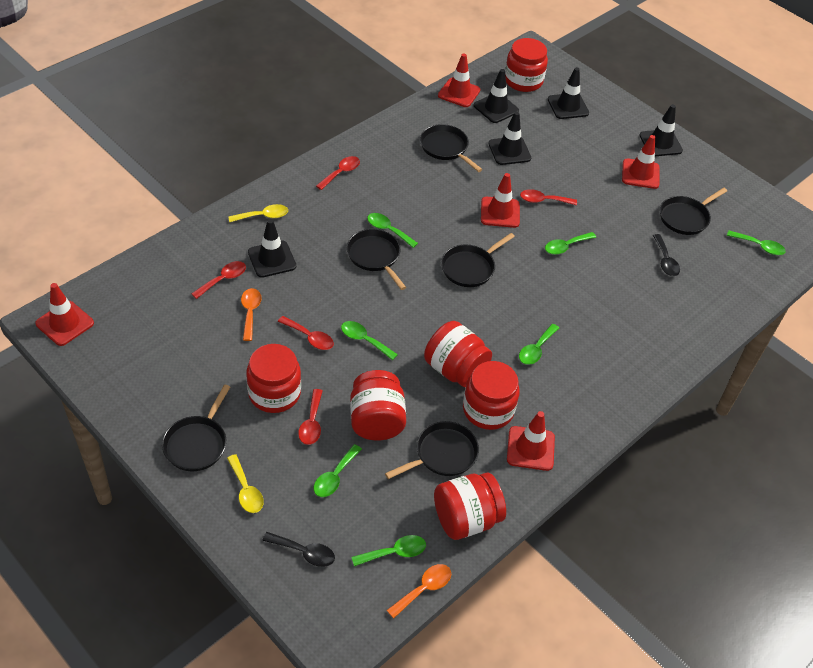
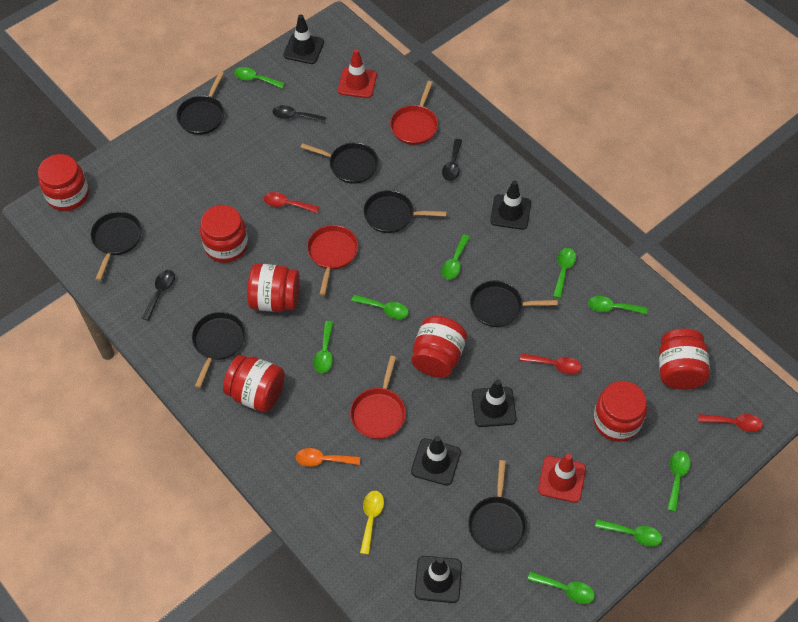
black pan: 6 -> 7
black spoon: 2 -> 3
green spoon: 7 -> 9
orange spoon: 2 -> 1
red jar: 6 -> 7
red pan: 0 -> 3
red spoon: 5 -> 3
red traffic cone: 5 -> 2
yellow spoon: 2 -> 1

